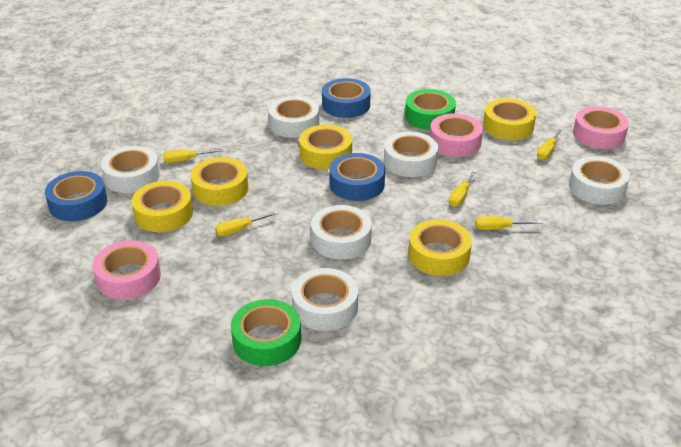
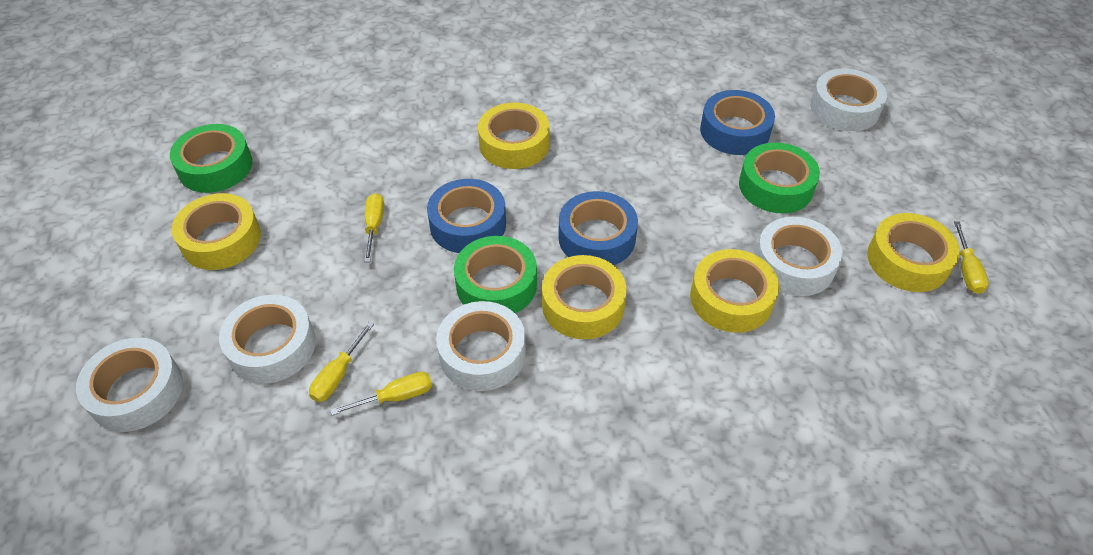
green tape: 2 -> 3
pink tape: 3 -> 0
white tape: 6 -> 5
yellow screwdriver: 5 -> 4

